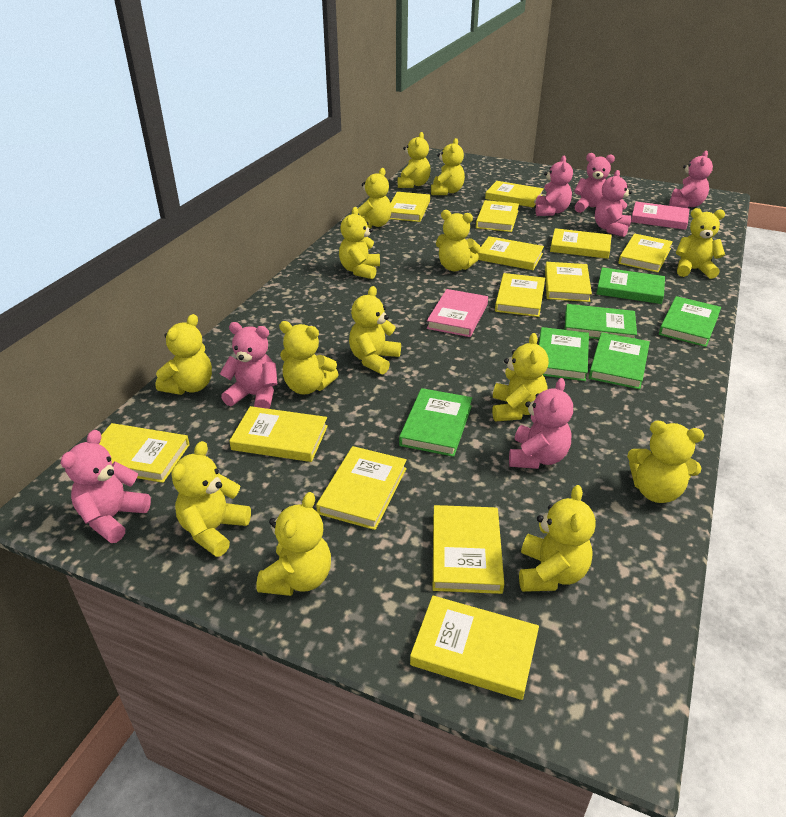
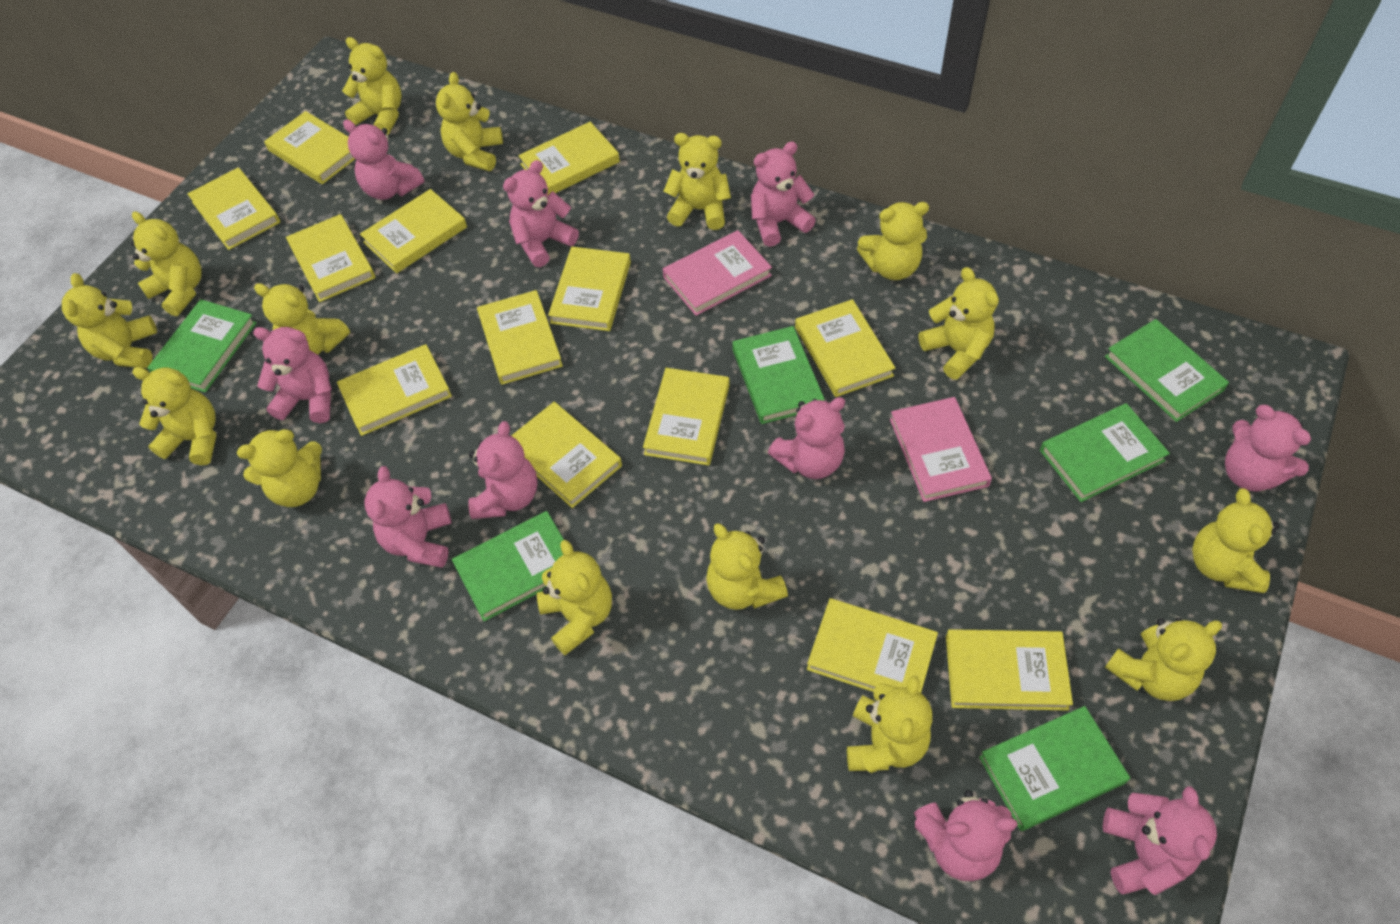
pink teddy bear: 7 -> 10
yellow teddy bear: 14 -> 15

